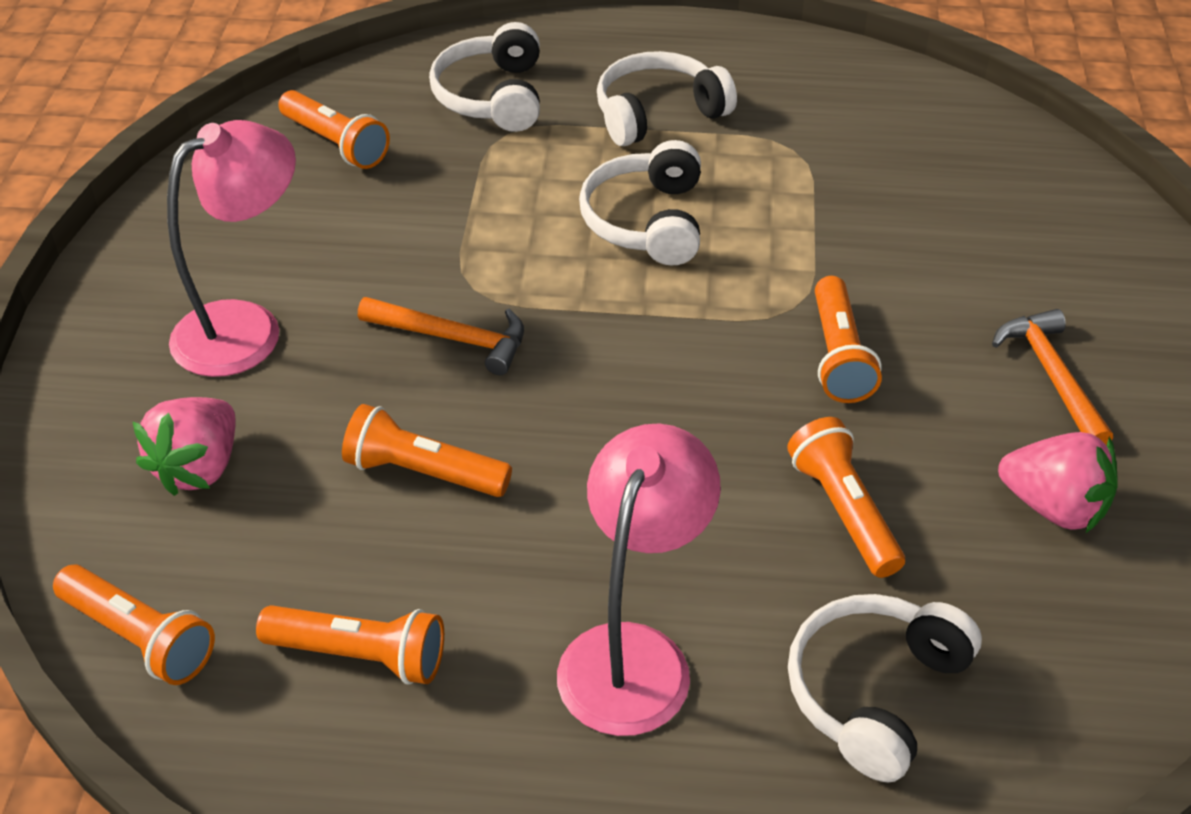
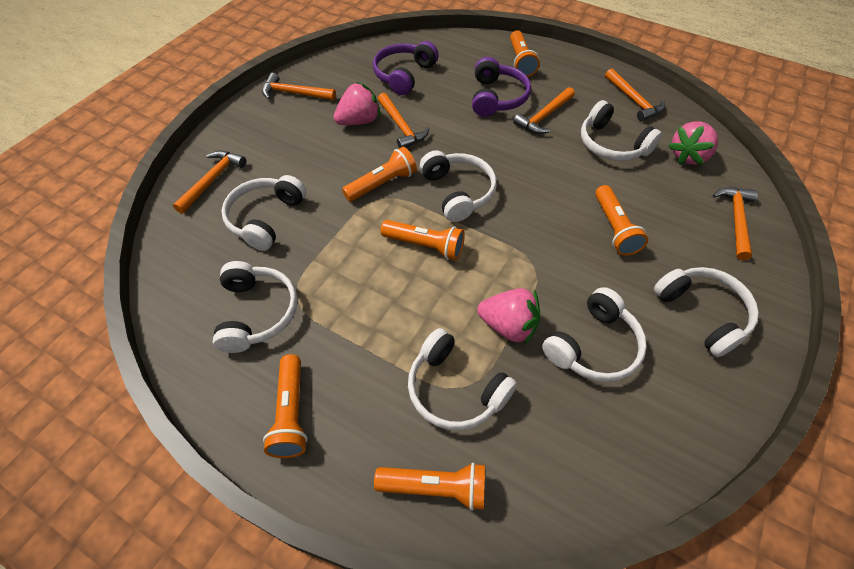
orange hammer: 2 -> 6
pink lamp: 2 -> 0
pink strawberry: 2 -> 3
purple headphones: 0 -> 2
white headphones: 4 -> 7

